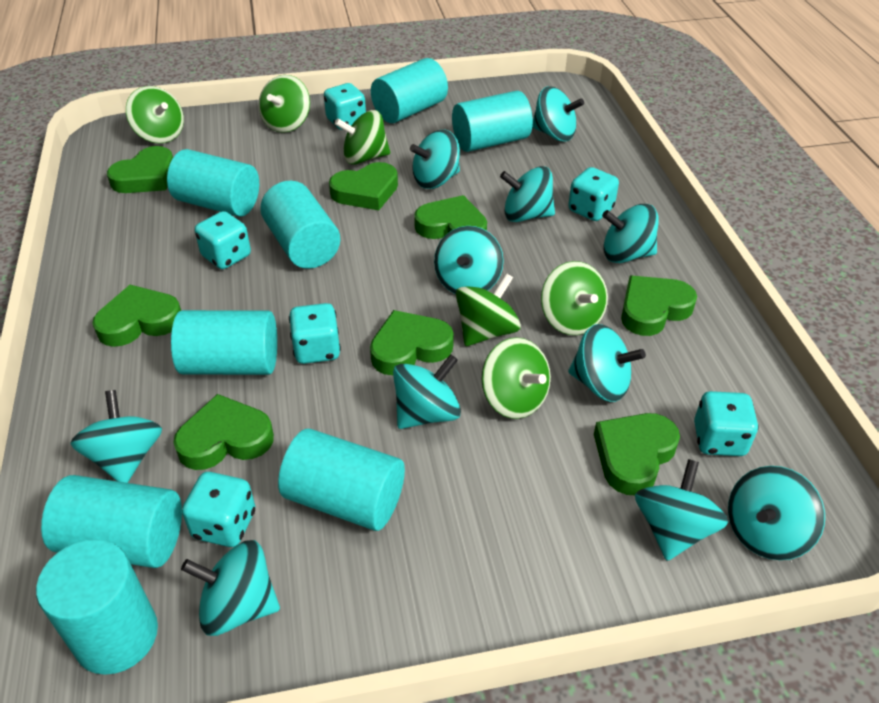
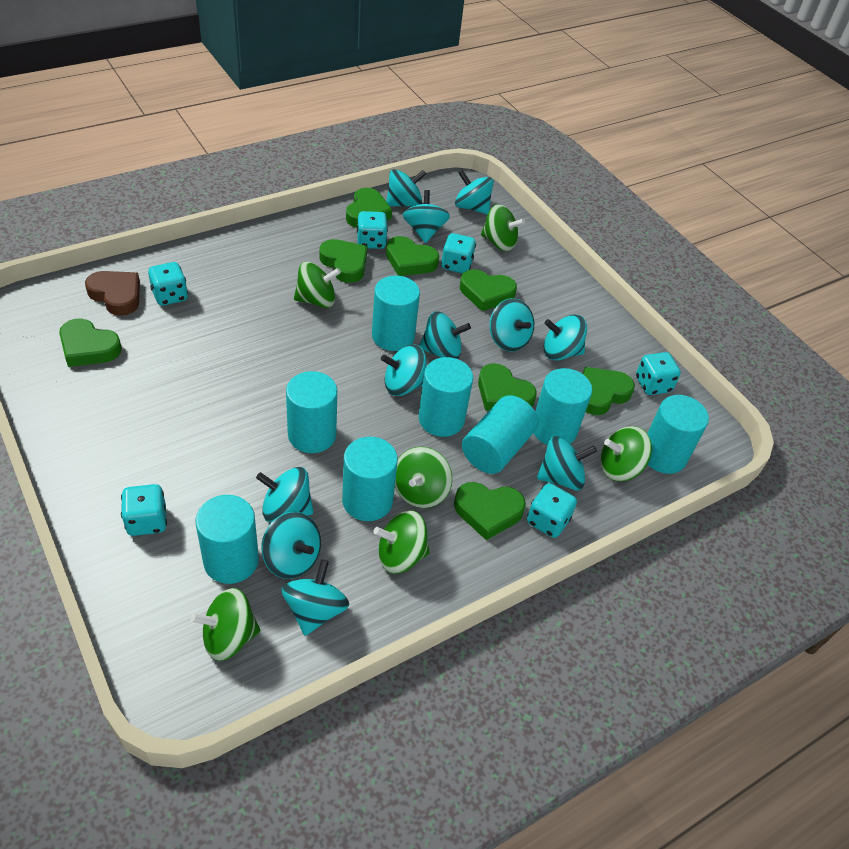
brown heart: 0 -> 1

